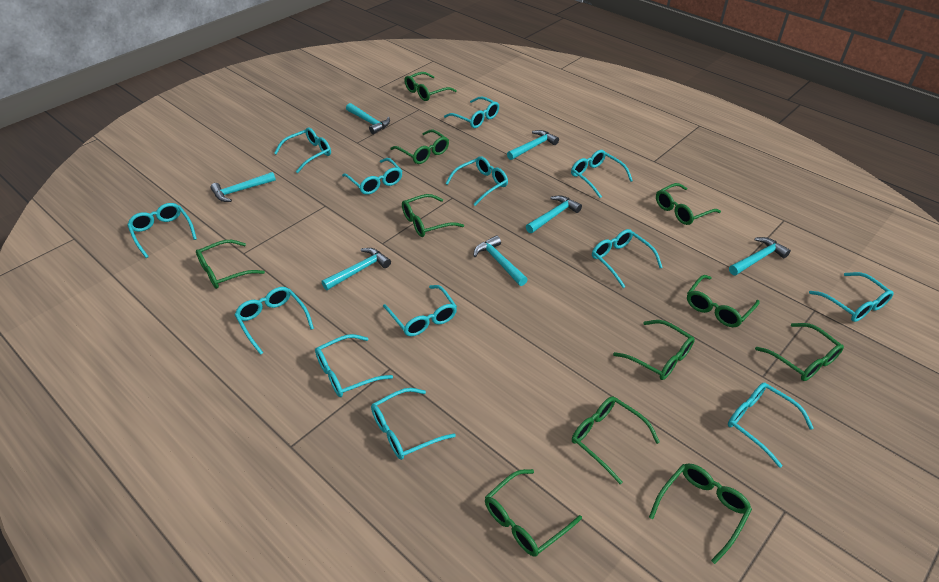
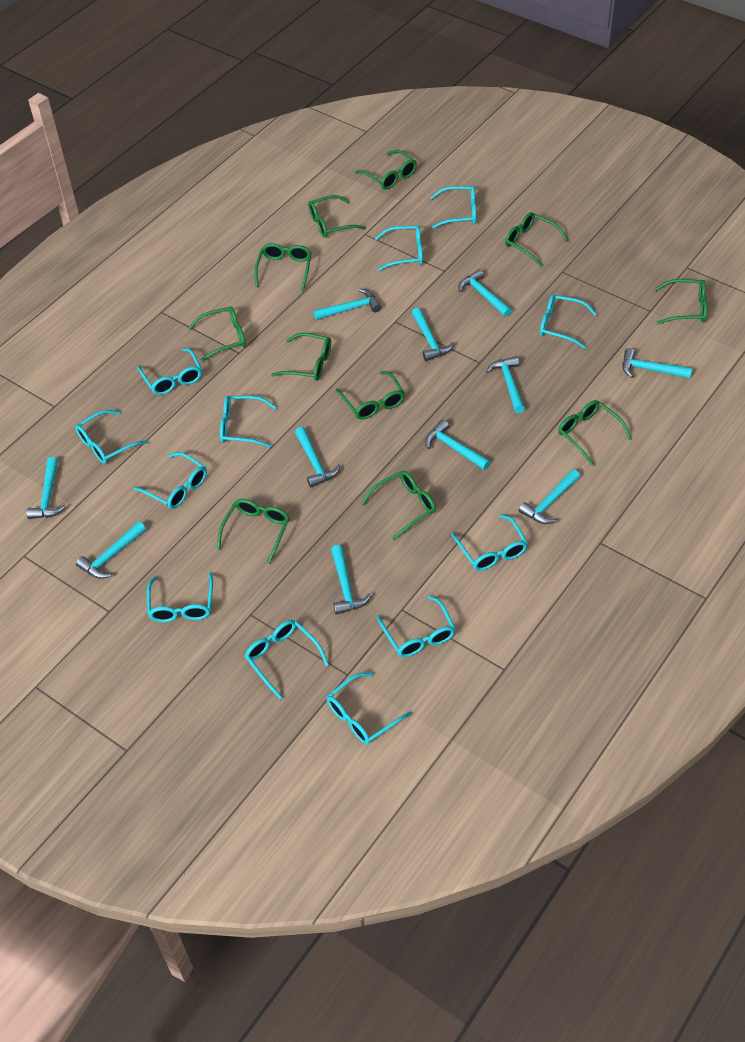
turquoise glasses: 13 -> 12
turquoise hammer: 7 -> 11

